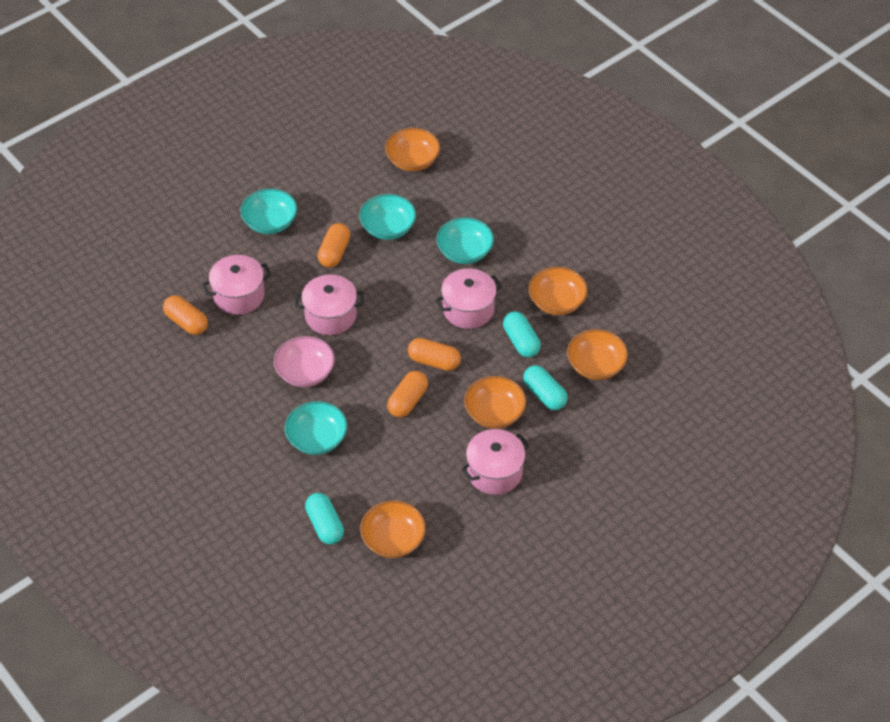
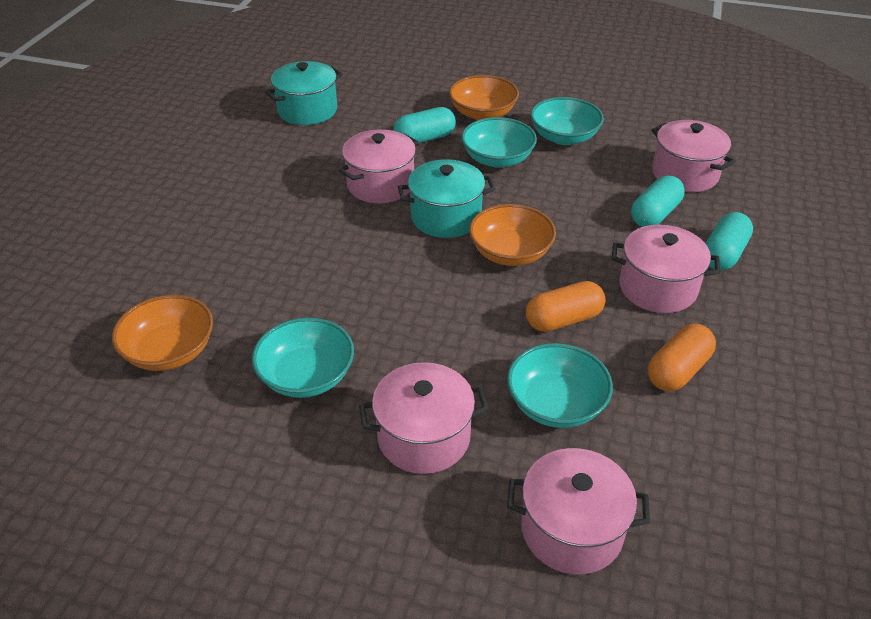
orange bowl: 5 -> 3
orange capsule: 4 -> 2
pink bowl: 1 -> 0
pink pot: 4 -> 5
turquoise pot: 0 -> 2

